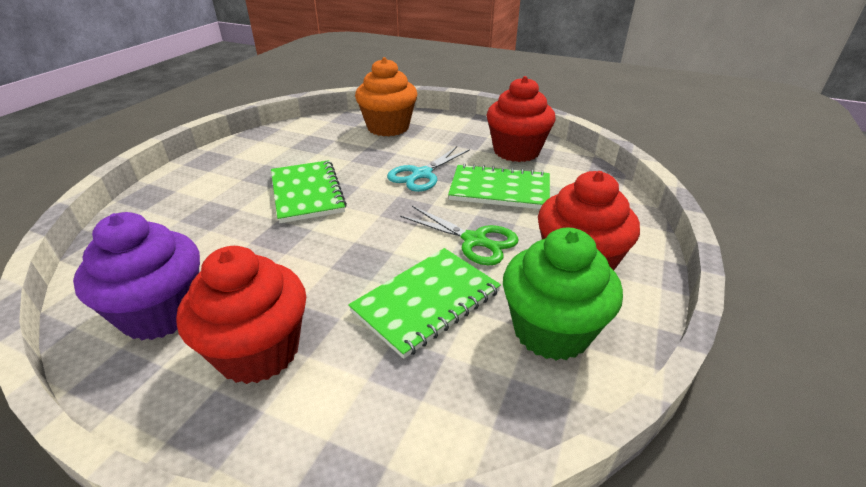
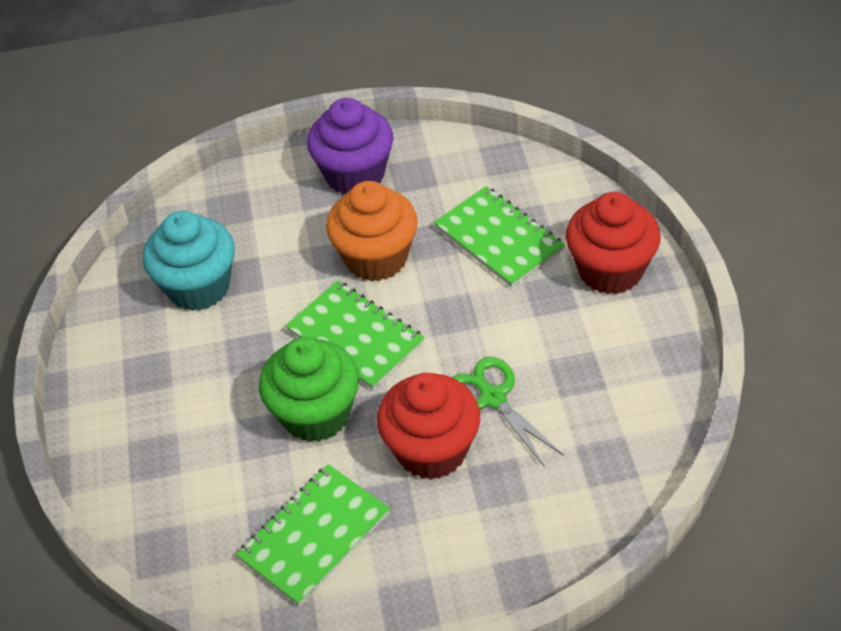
red cupcake: 3 -> 2
turquoise cupcake: 0 -> 1
turquoise scissors: 1 -> 0

